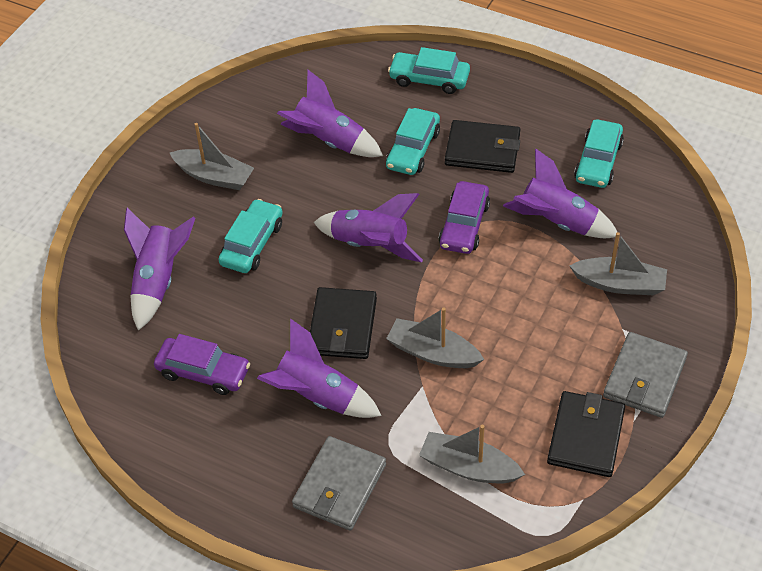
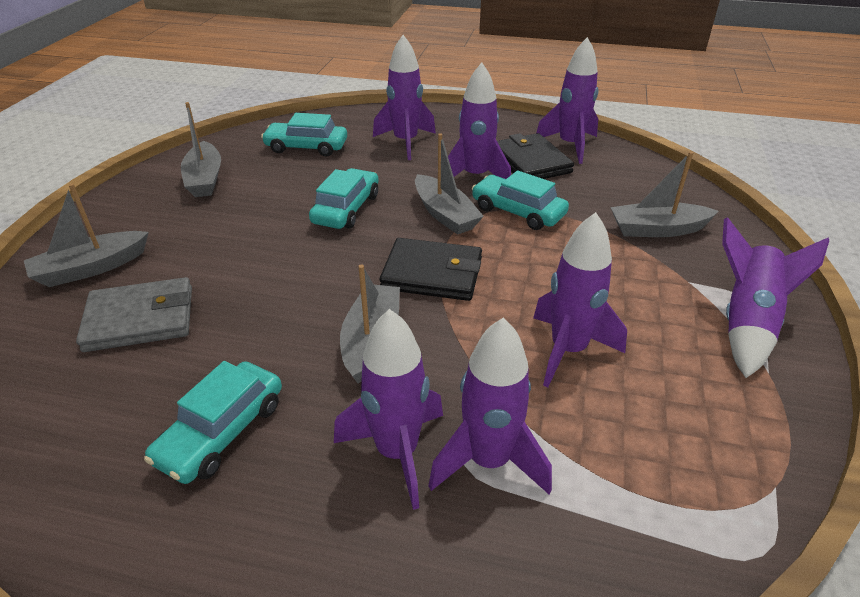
black wallet: 3 -> 2
grey boat: 4 -> 5
grey wallet: 2 -> 1
purple car: 2 -> 0
purple rocket: 5 -> 7

